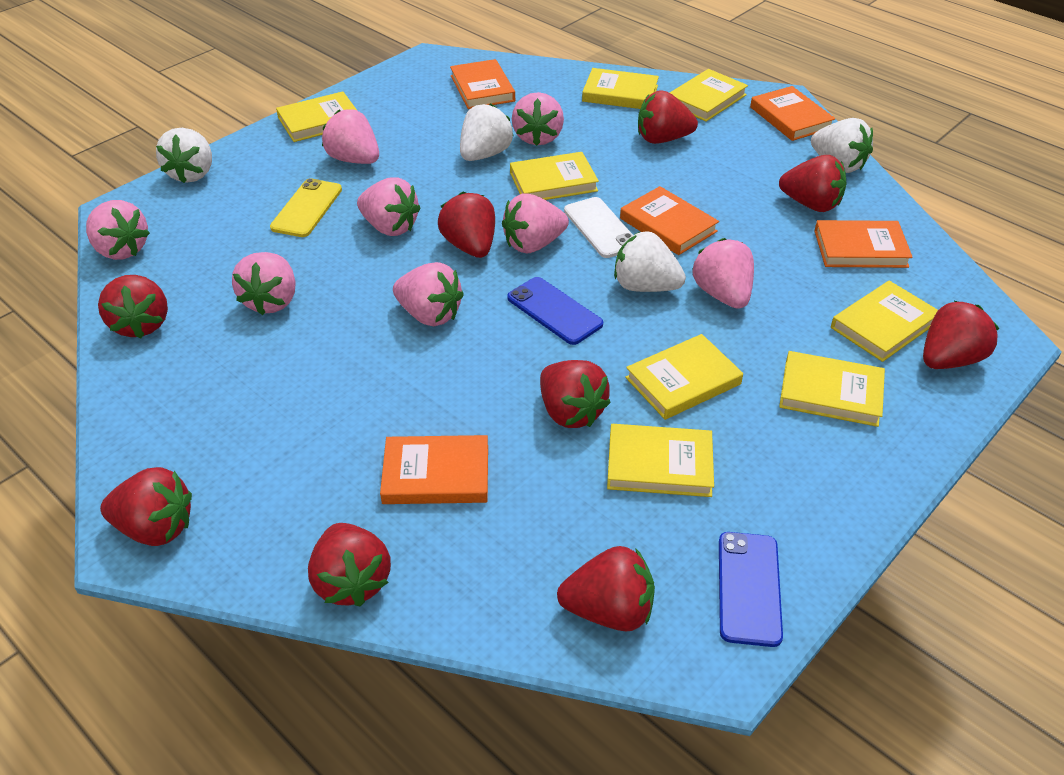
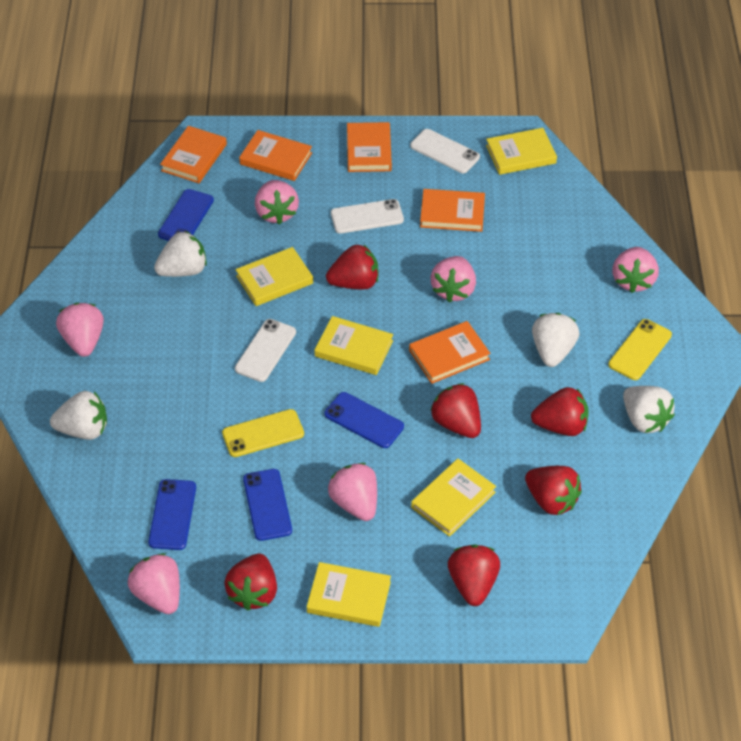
blue phone: 2 -> 4
pink strawberry: 8 -> 6
red strawberry: 9 -> 6
white phone: 1 -> 3
yellow book: 8 -> 5
yellow phone: 1 -> 2

